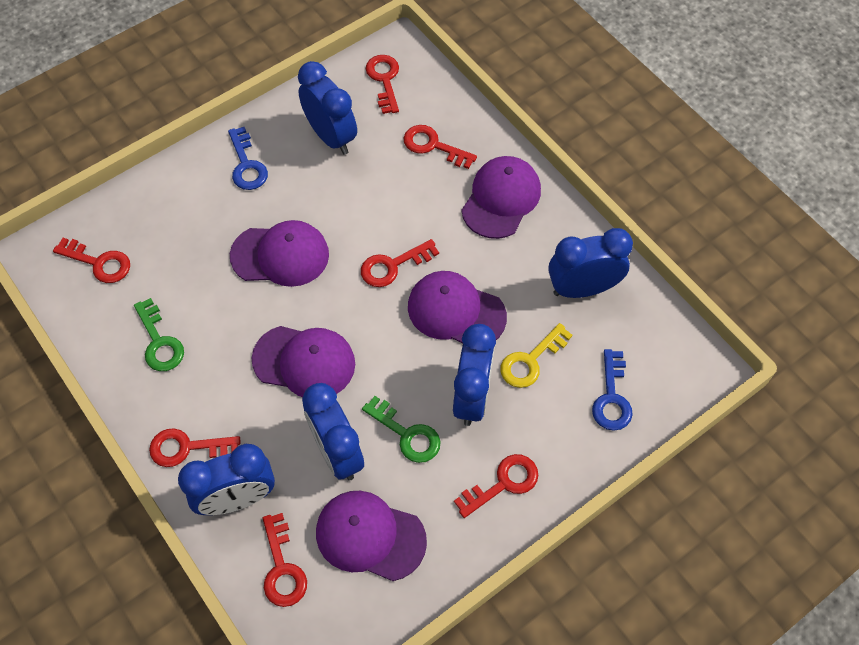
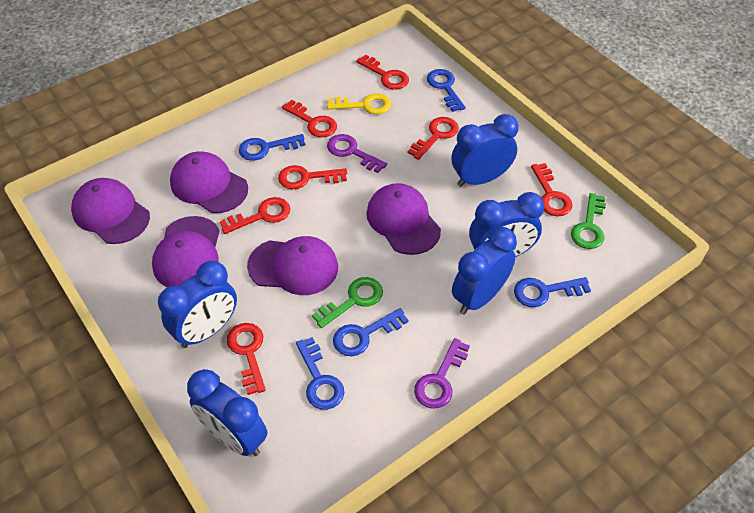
blue key: 2 -> 5
purple key: 0 -> 2

